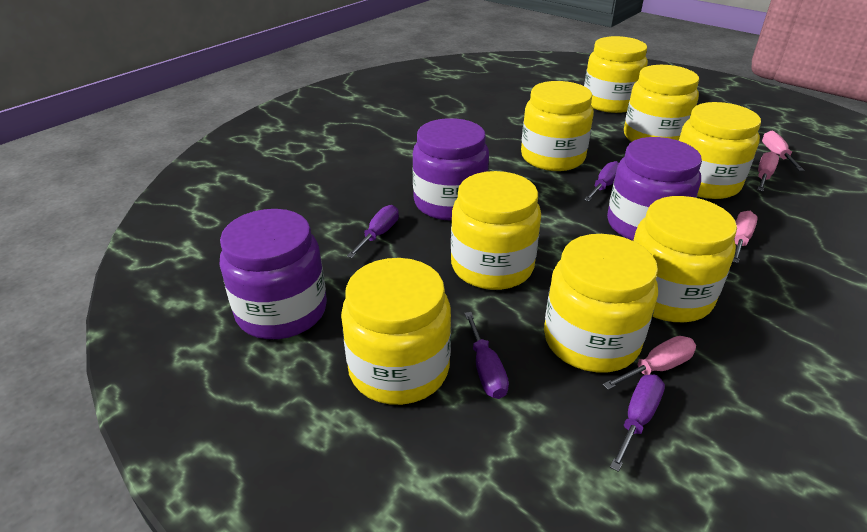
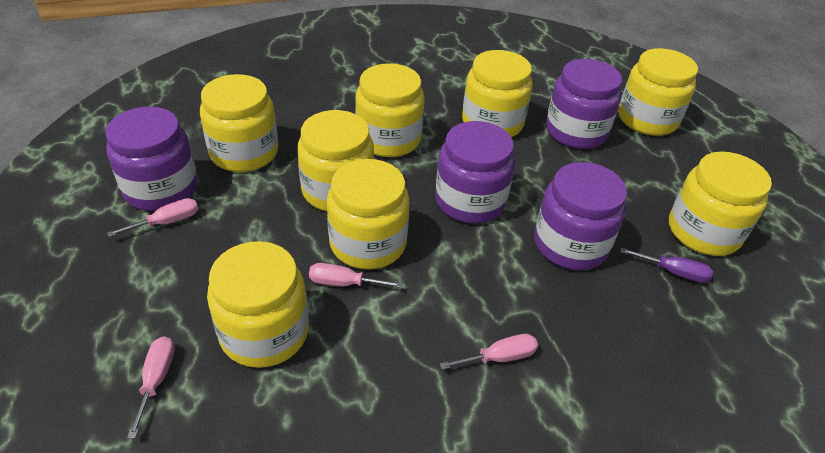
purple jar: 3 -> 4
purple screwdriver: 4 -> 1

